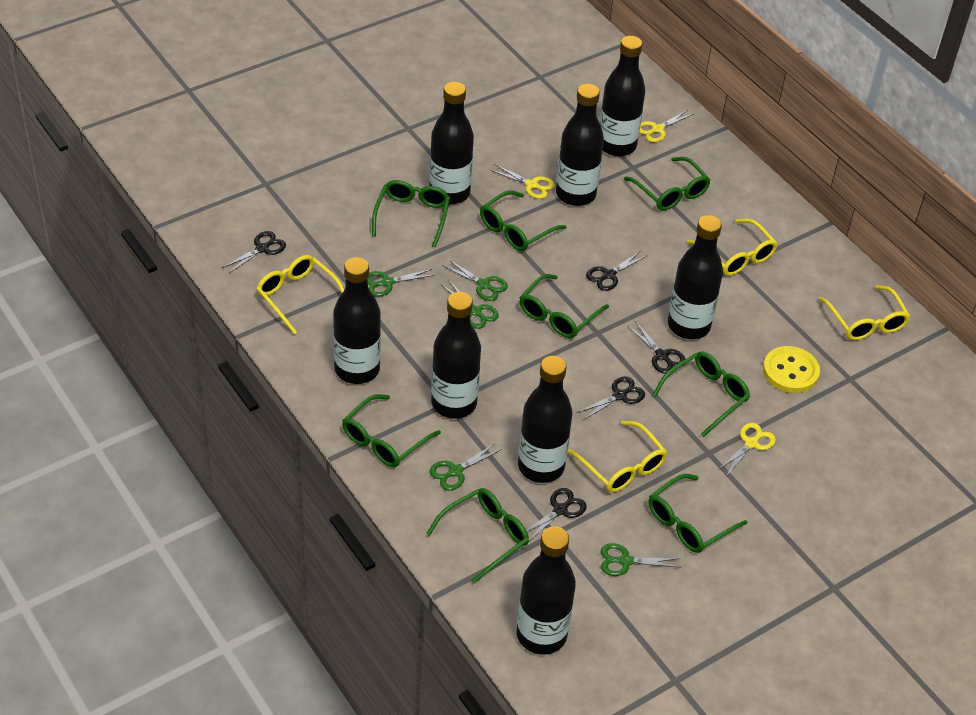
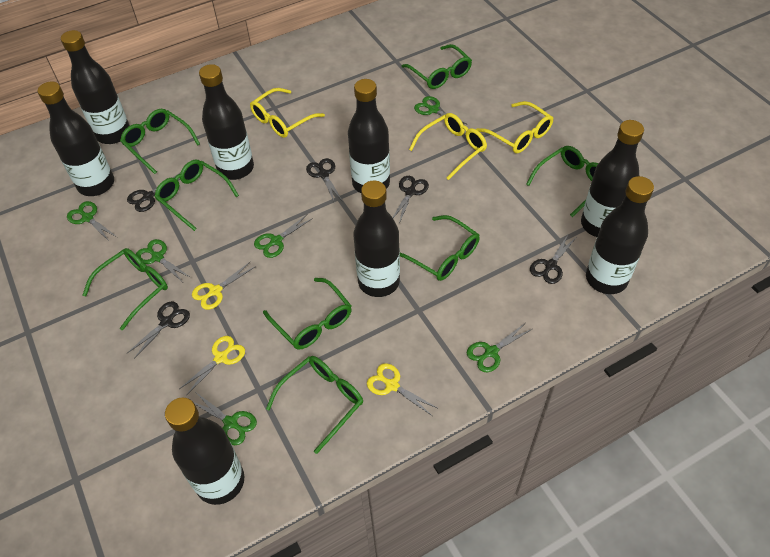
green scissors: 5 -> 6
yellow button: 1 -> 0
yellow glasses: 4 -> 3

